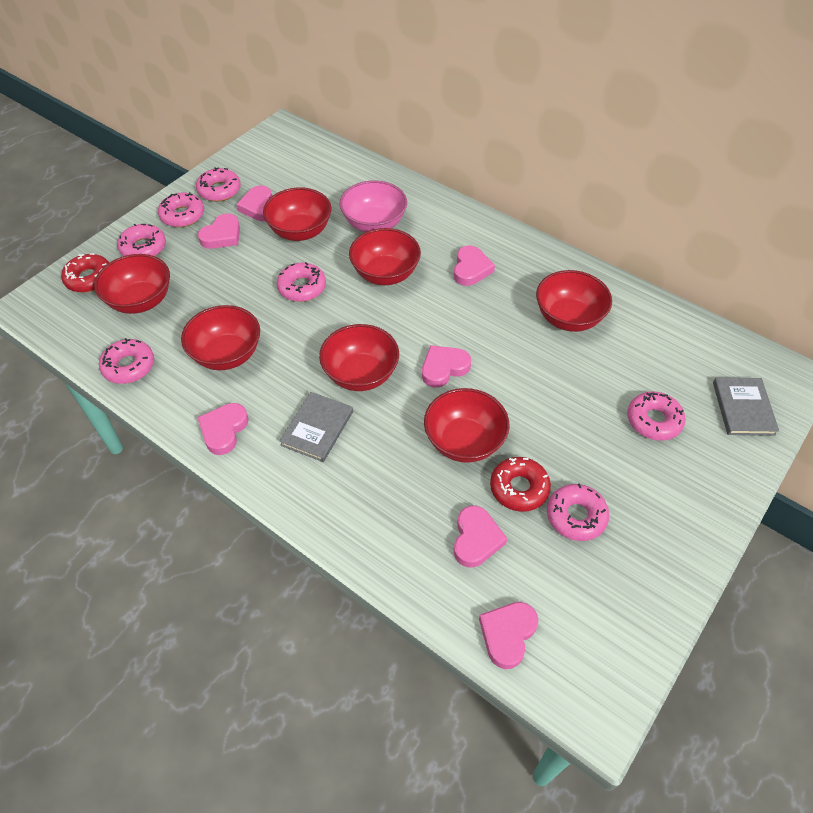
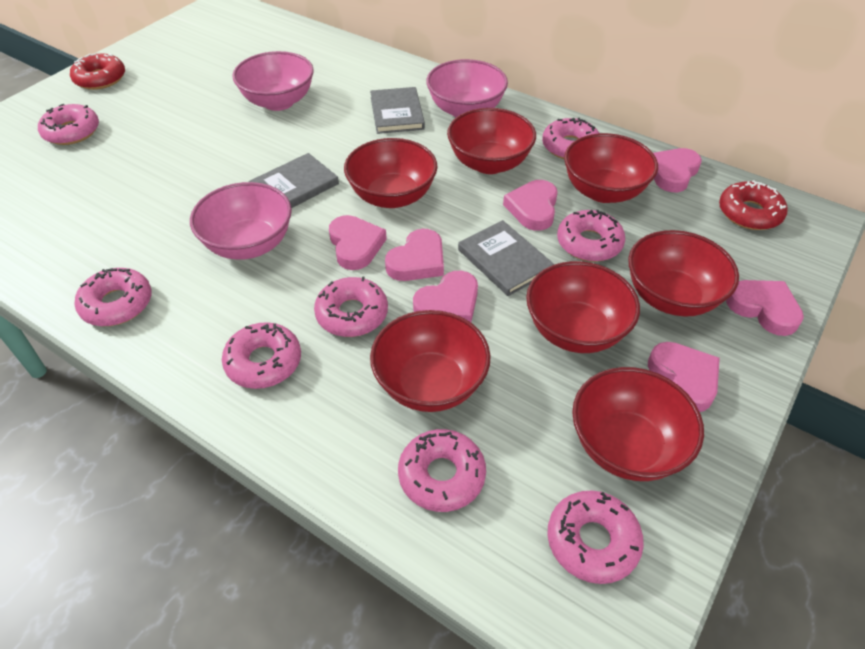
grey book: 2 -> 3
pink bowl: 1 -> 3
pink donut: 7 -> 8

